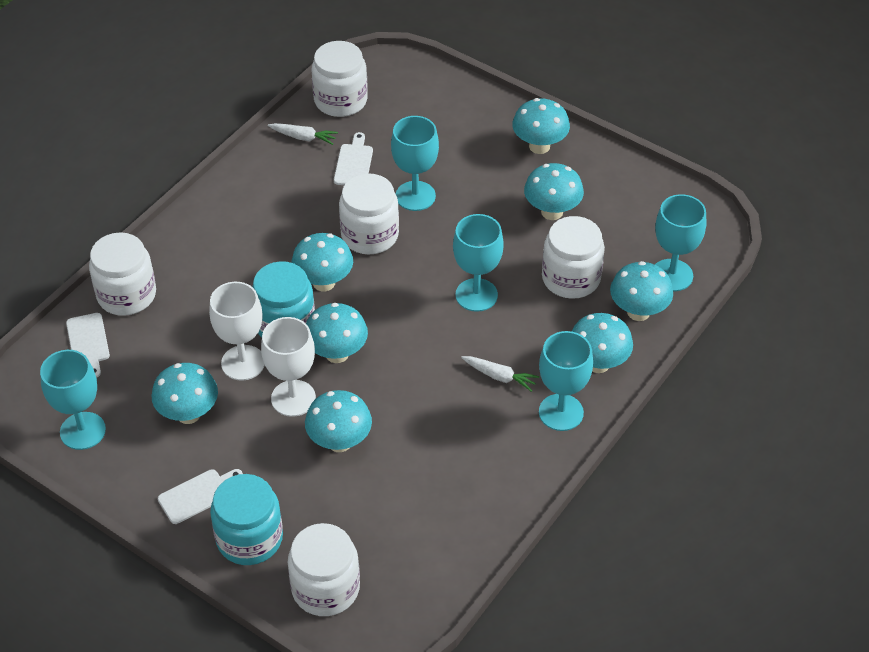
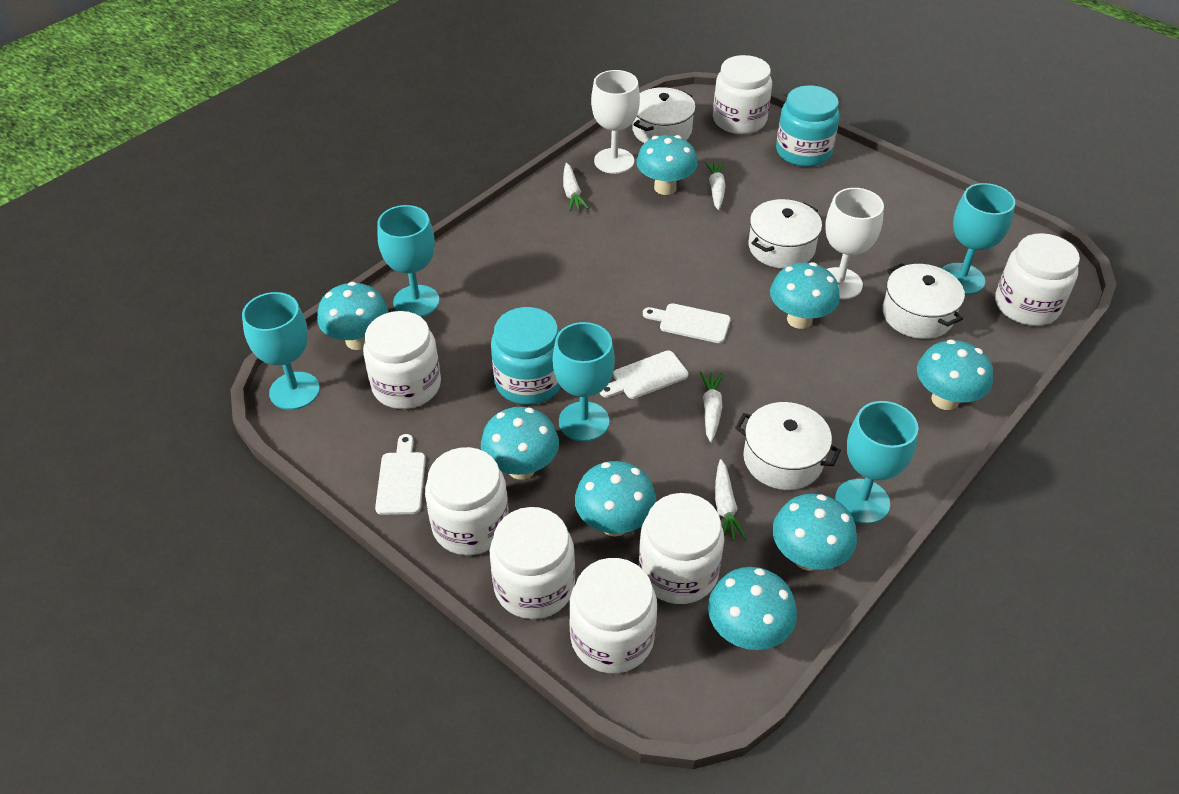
white carrot: 2 -> 4
white jar: 5 -> 7
white pot: 0 -> 4

